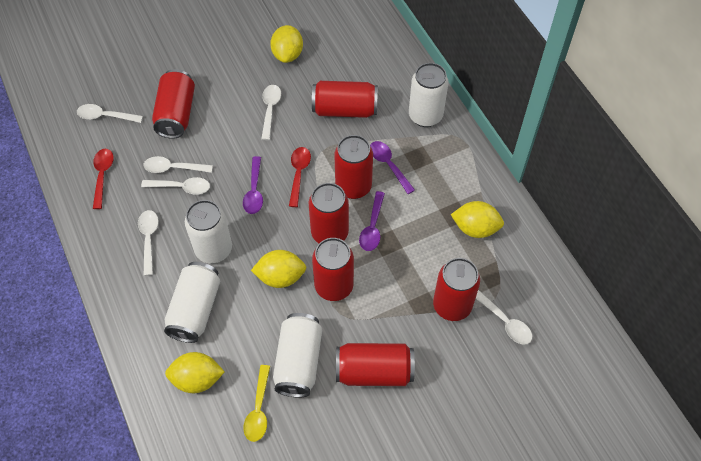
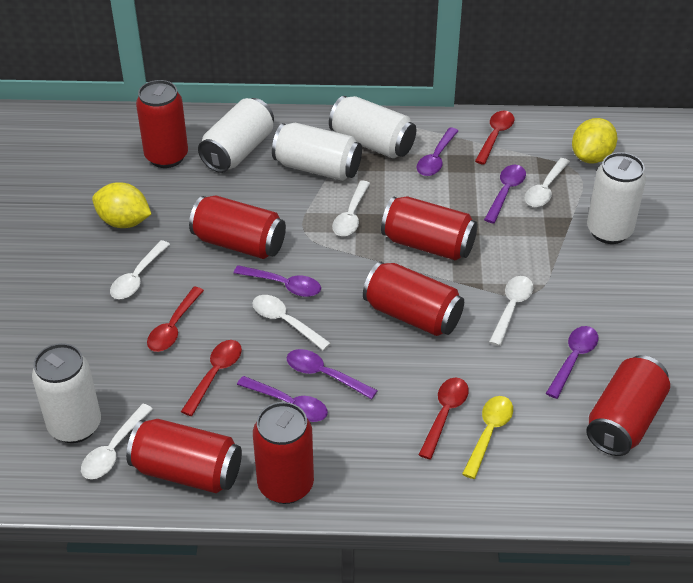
purple spoon: 3 -> 6
red spoon: 2 -> 4
white can: 4 -> 5
yellow lemon: 4 -> 2

